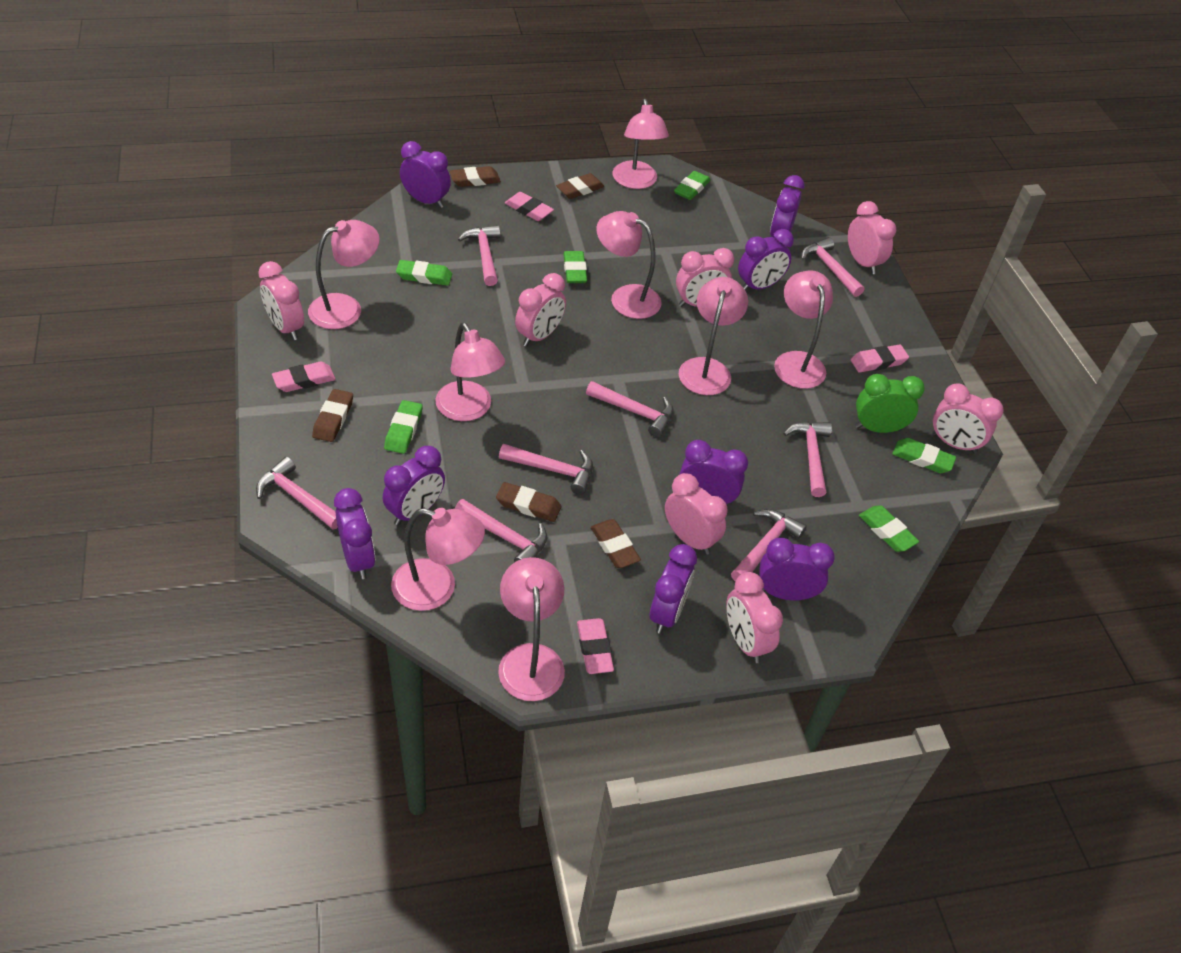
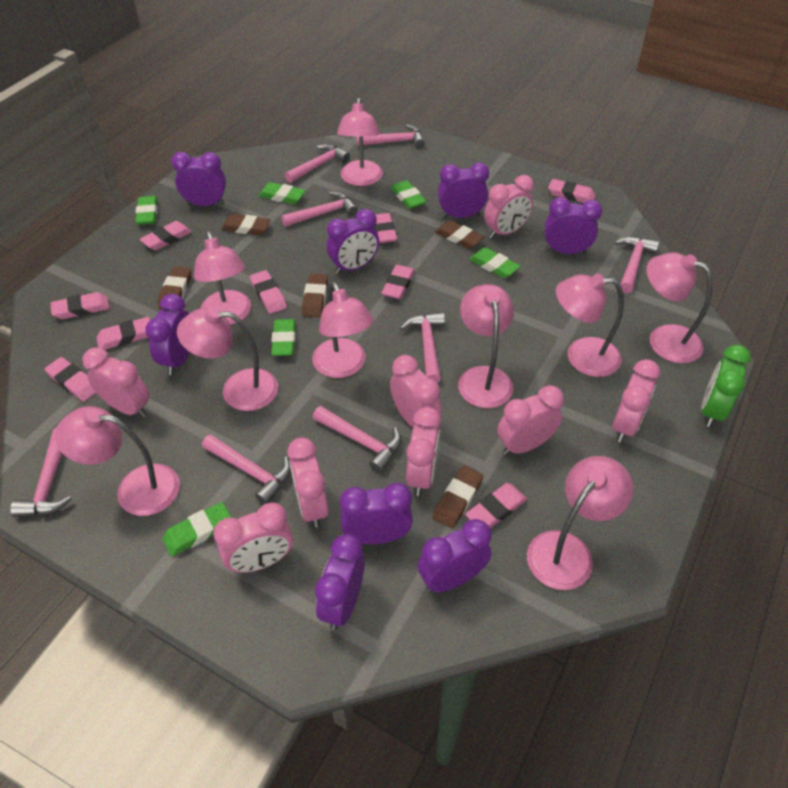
pink clock: 7 -> 8
pink eraser: 4 -> 9
pink lamp: 8 -> 9

